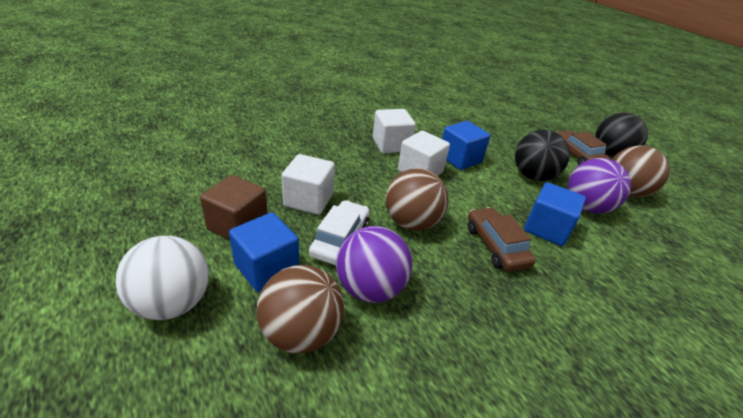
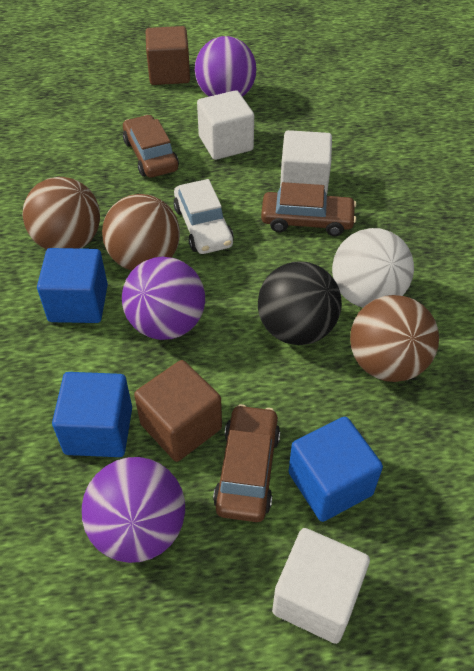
black ball: 2 -> 1
brown car: 2 -> 3
brown cube: 1 -> 2
purple ball: 2 -> 3

